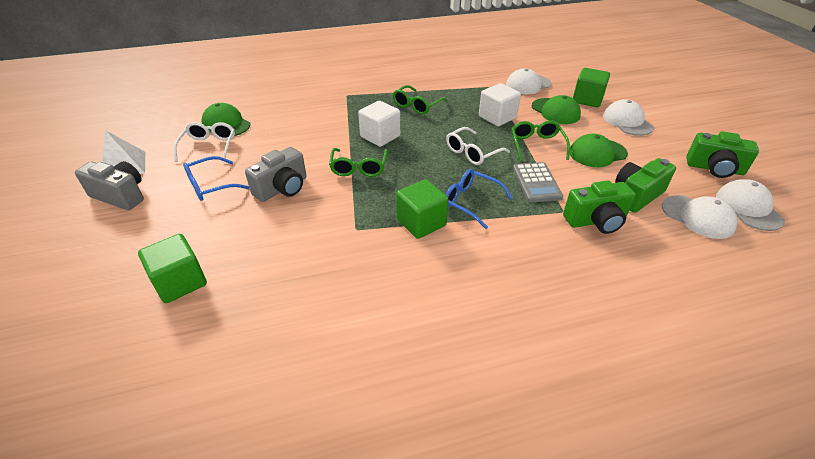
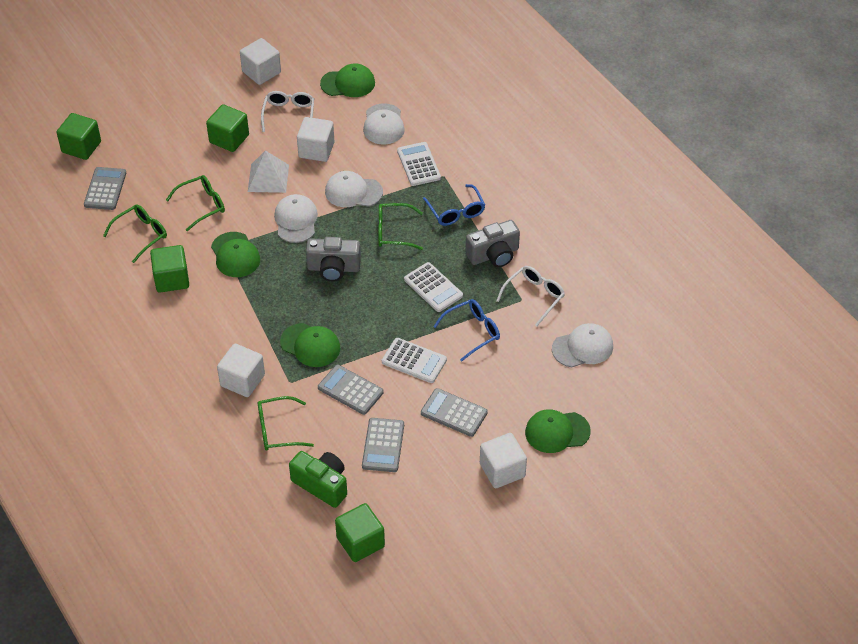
green camera: 3 -> 1
green cap: 3 -> 4
green cube: 3 -> 4
green glasses: 3 -> 4
grey calculator: 1 -> 4
white calculator: 0 -> 3
white cube: 2 -> 4

